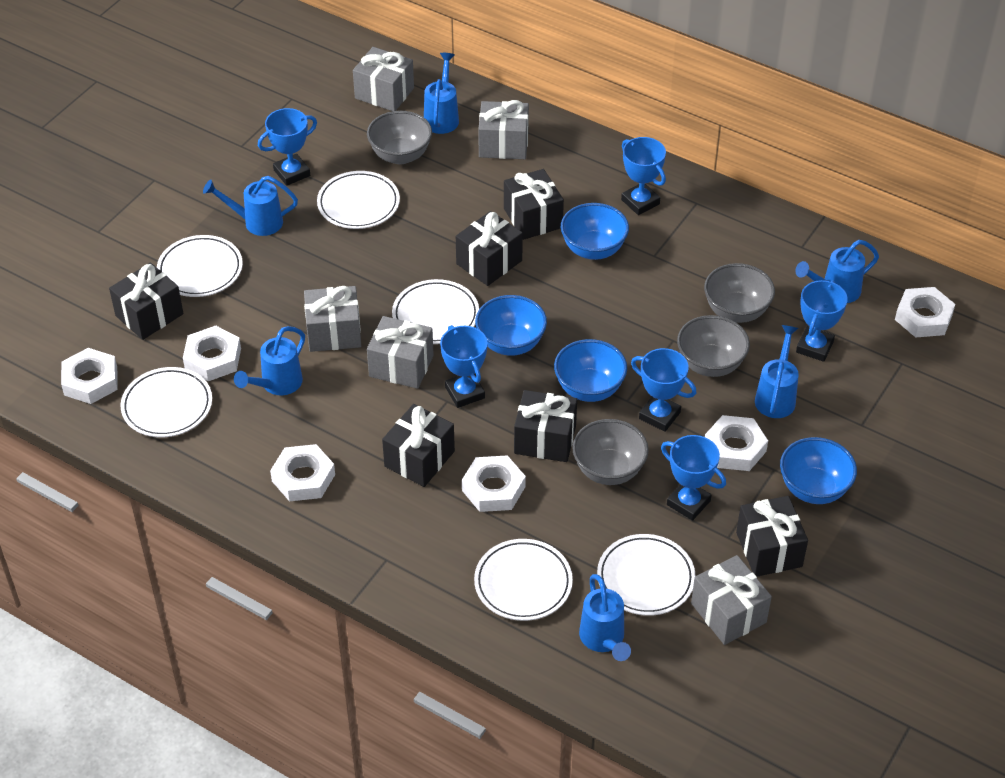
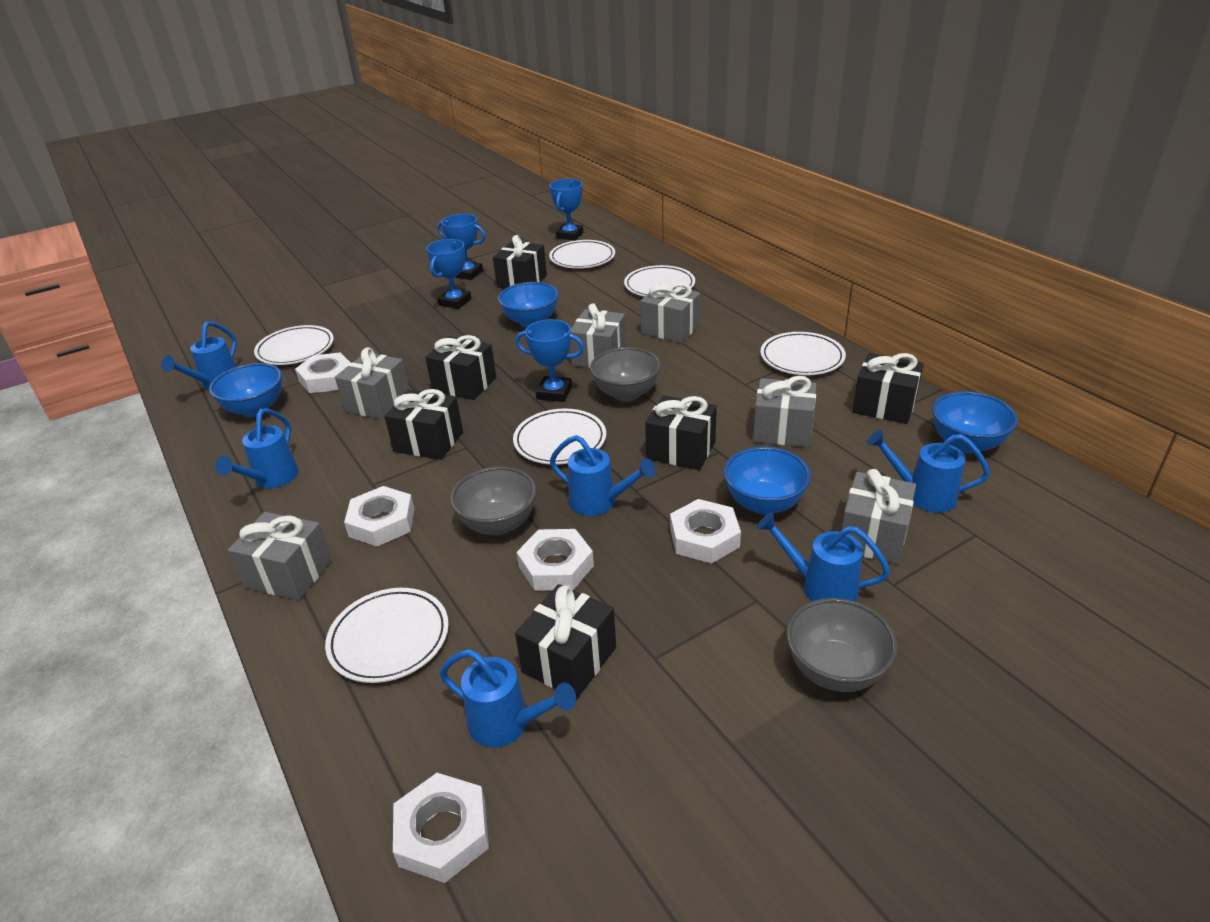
blue trophy: 6 -> 4
grey bowl: 4 -> 3
grey gift: 5 -> 6
white nut: 6 -> 5

